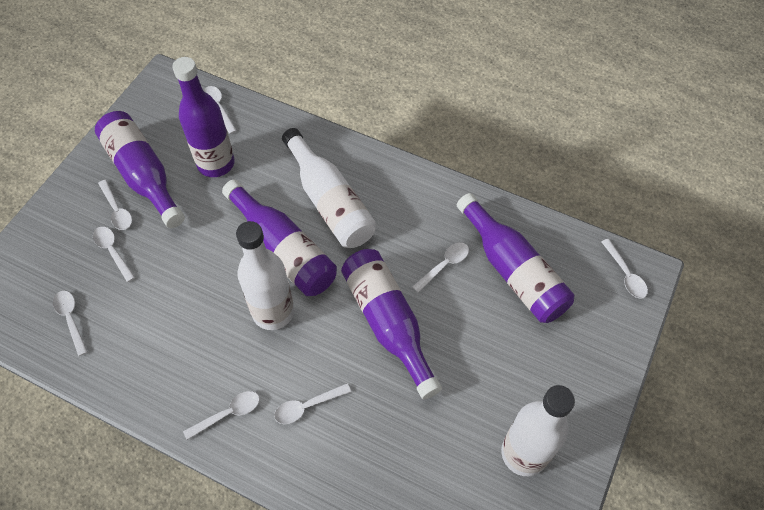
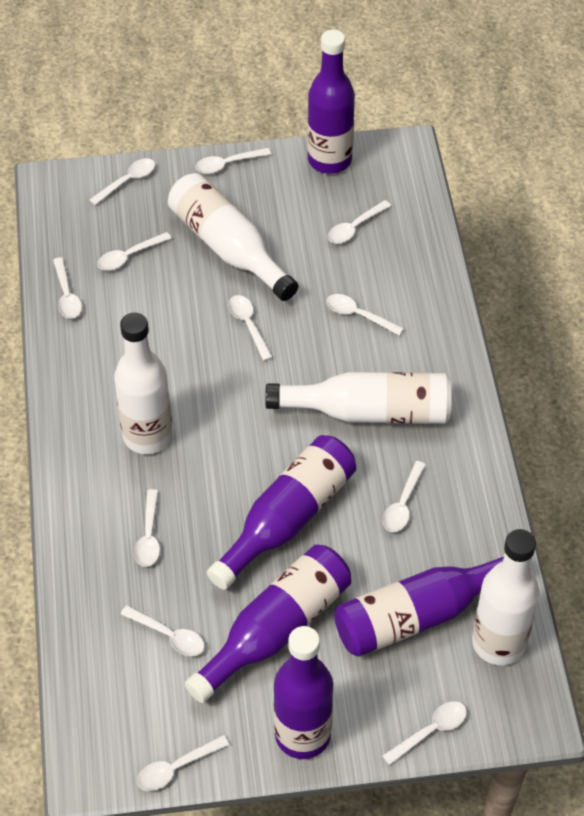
white bottle: 3 -> 4
white spoon: 8 -> 12

